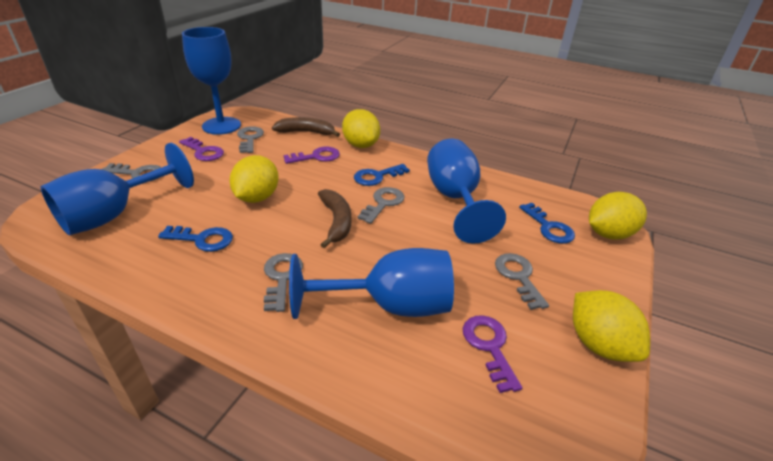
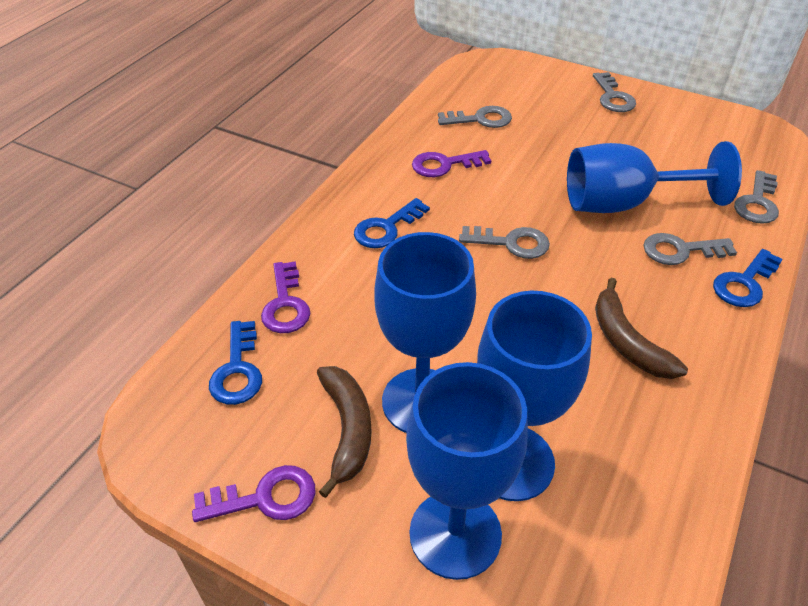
yellow lemon: 4 -> 0

